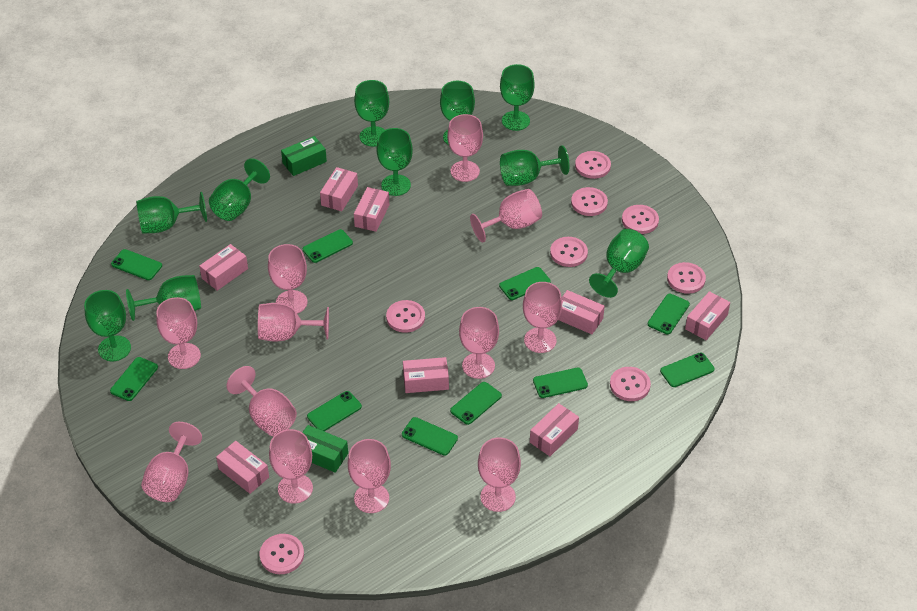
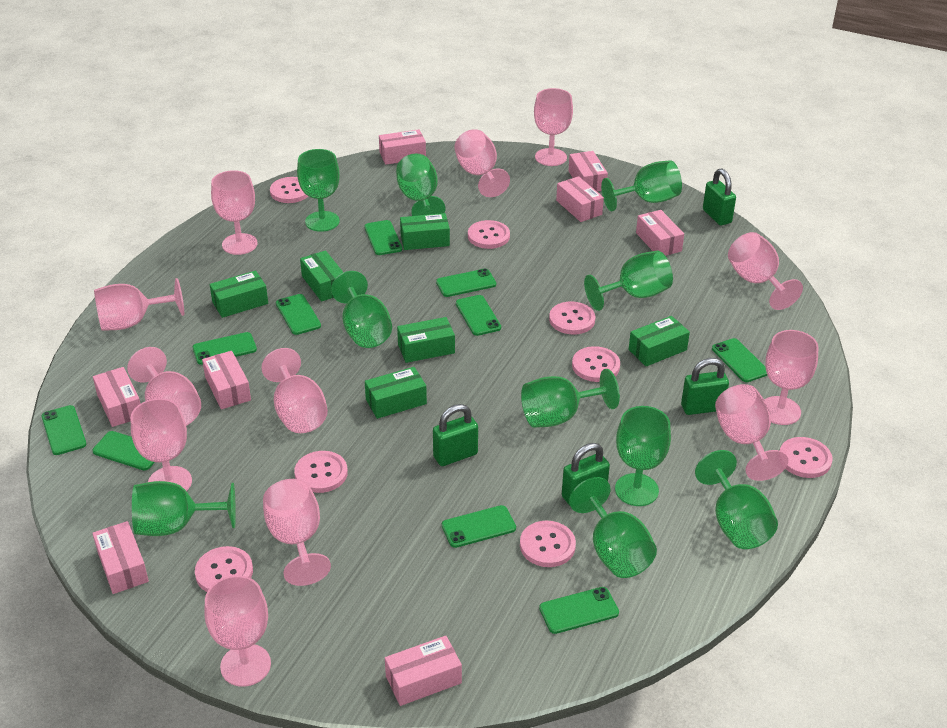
green box: 2 -> 6
green padlock: 0 -> 4

